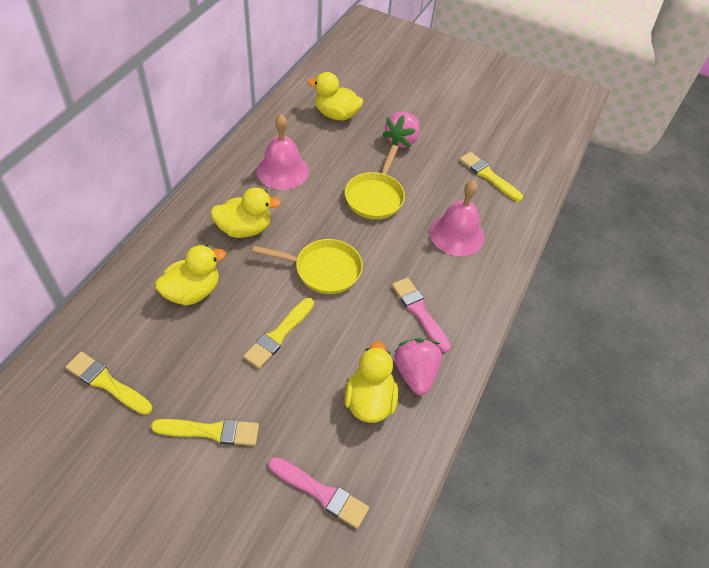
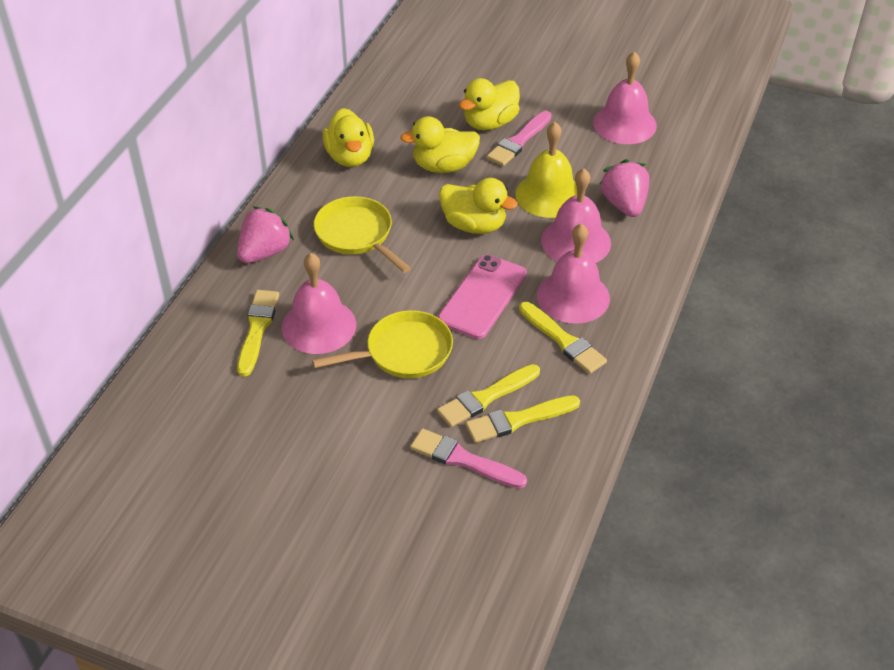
pink bell: 2 -> 4
pink phone: 0 -> 1
yellow bell: 0 -> 1

